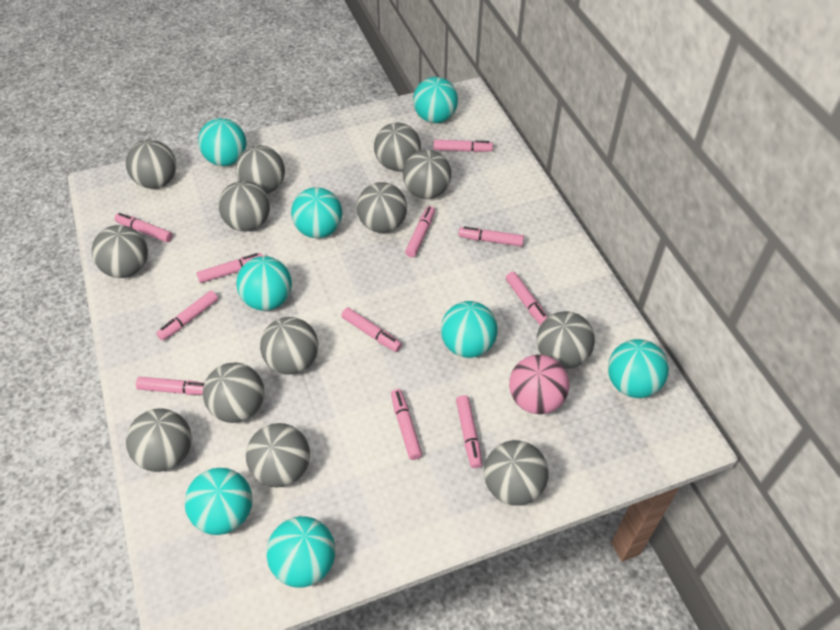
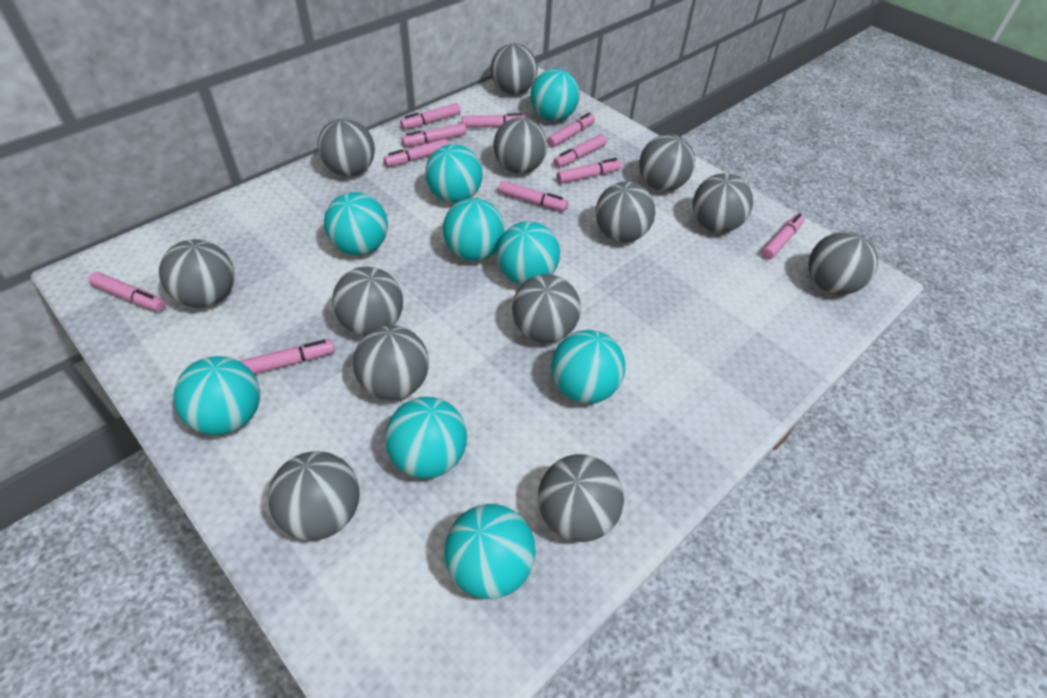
pink ball: 1 -> 0
turquoise ball: 8 -> 9

